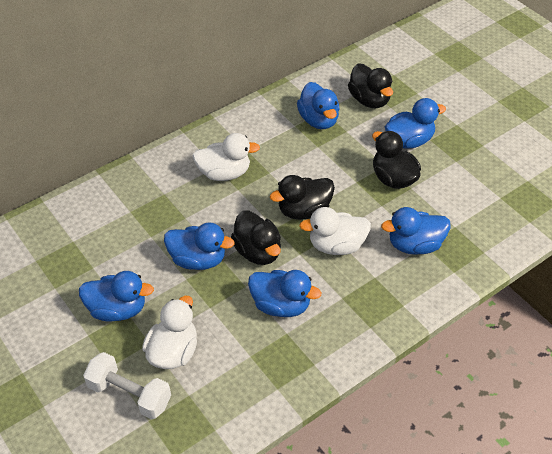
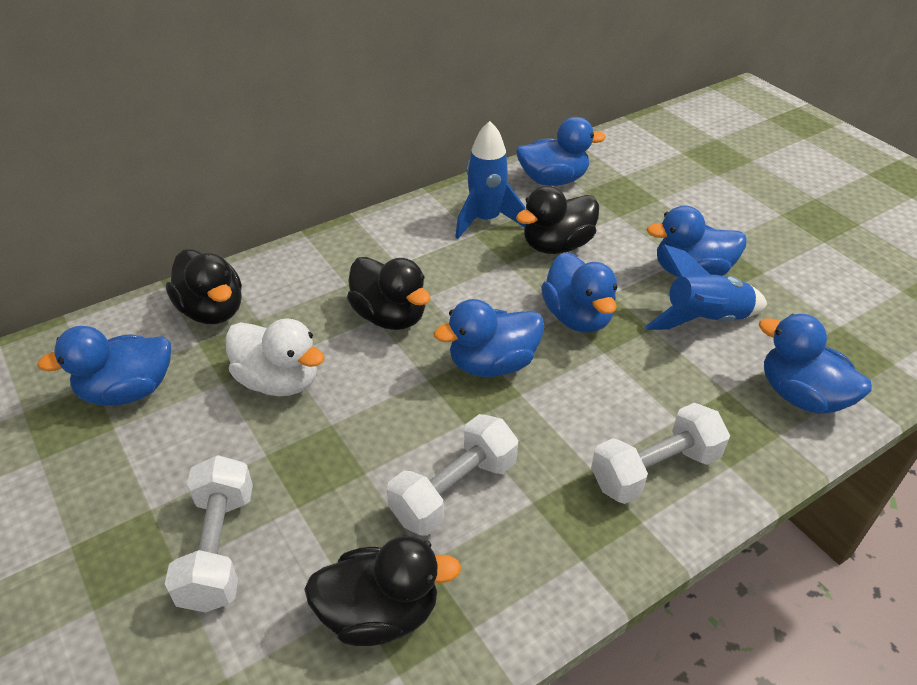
blue rocket: 0 -> 2
white duck: 3 -> 1
white dumbbell: 1 -> 3

